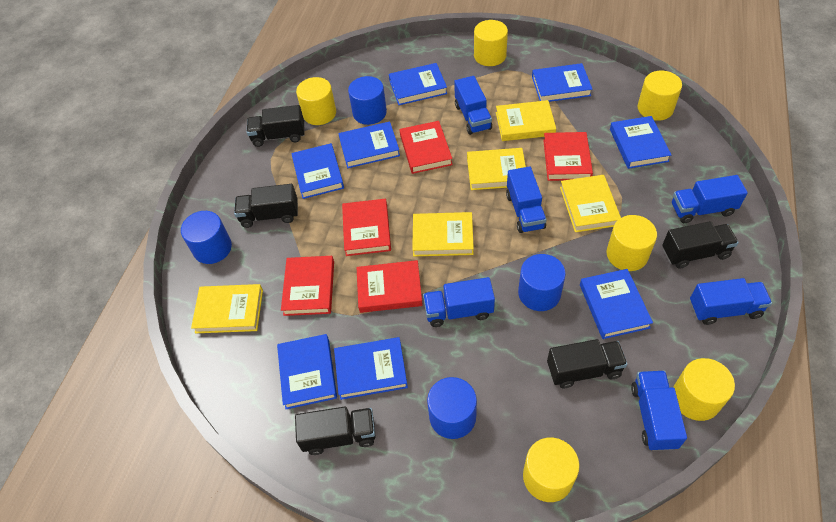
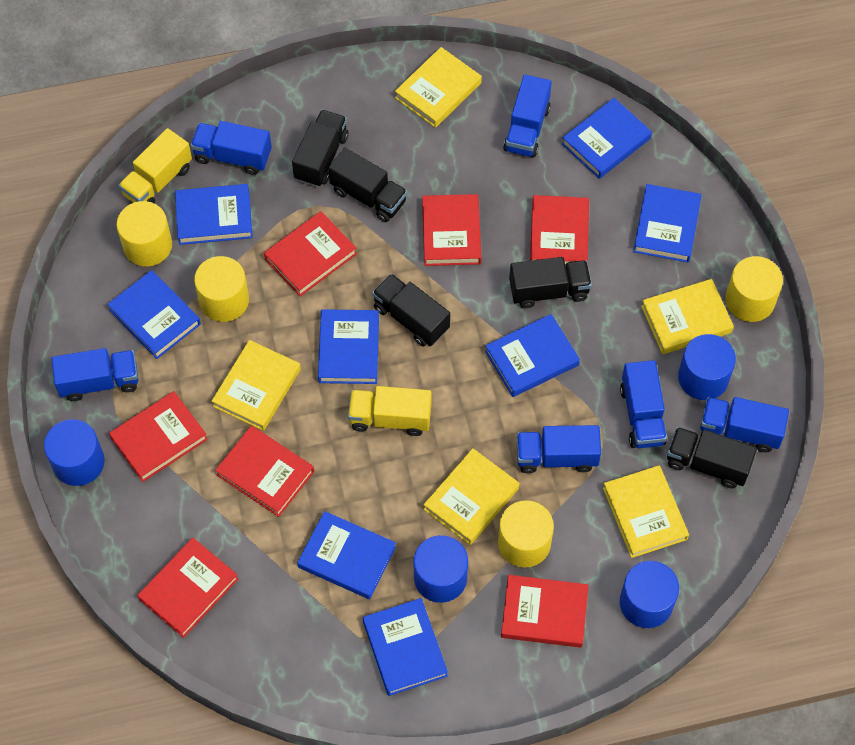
red book: 5 -> 7
yellow cylinder: 6 -> 4
yellow truck: 0 -> 2

